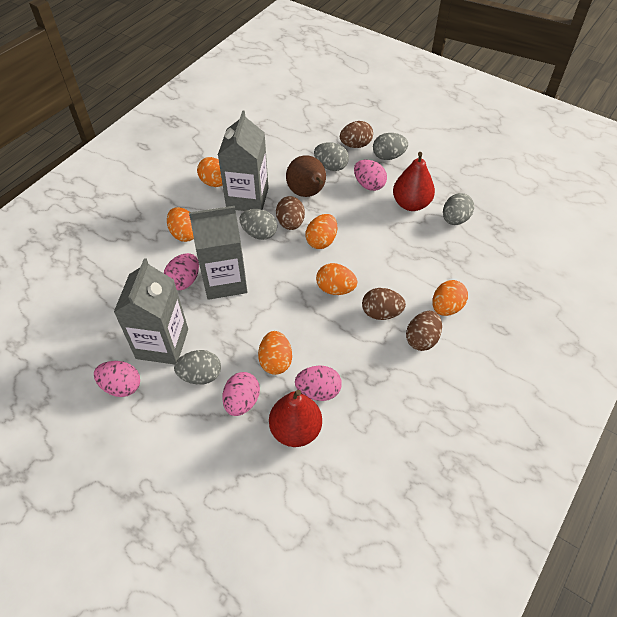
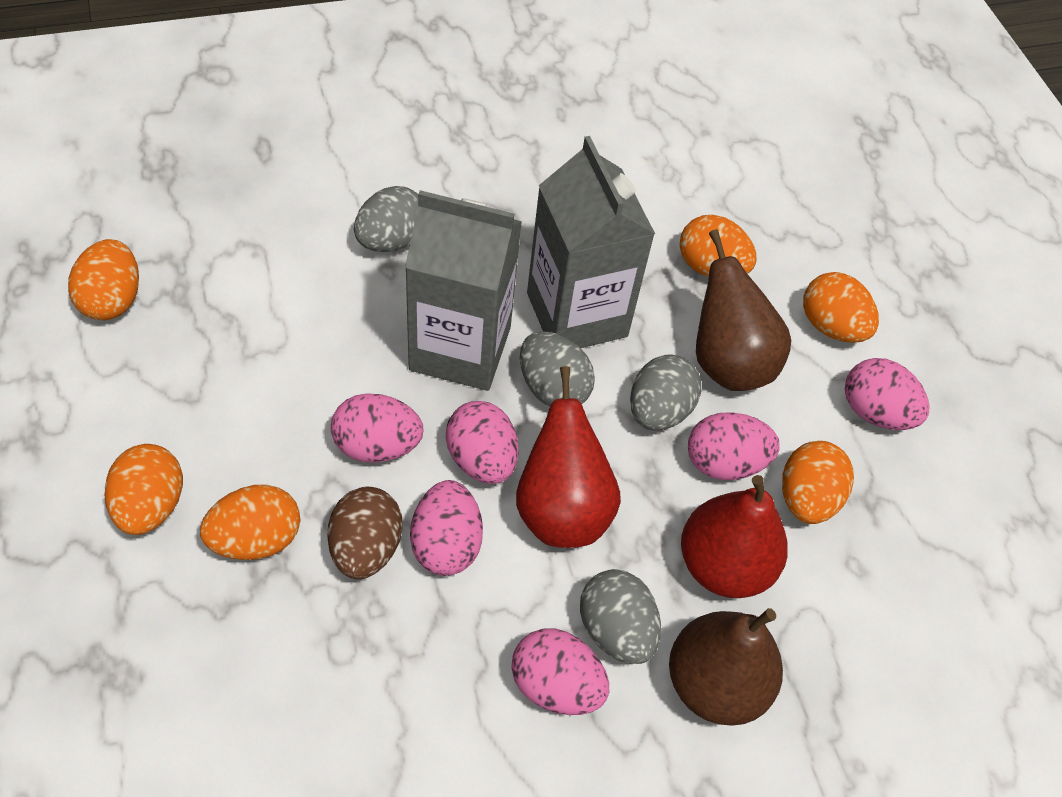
brown egg: 4 -> 1
brown pear: 1 -> 2
grey carton: 3 -> 2
grey egg: 5 -> 4
pink egg: 5 -> 6

